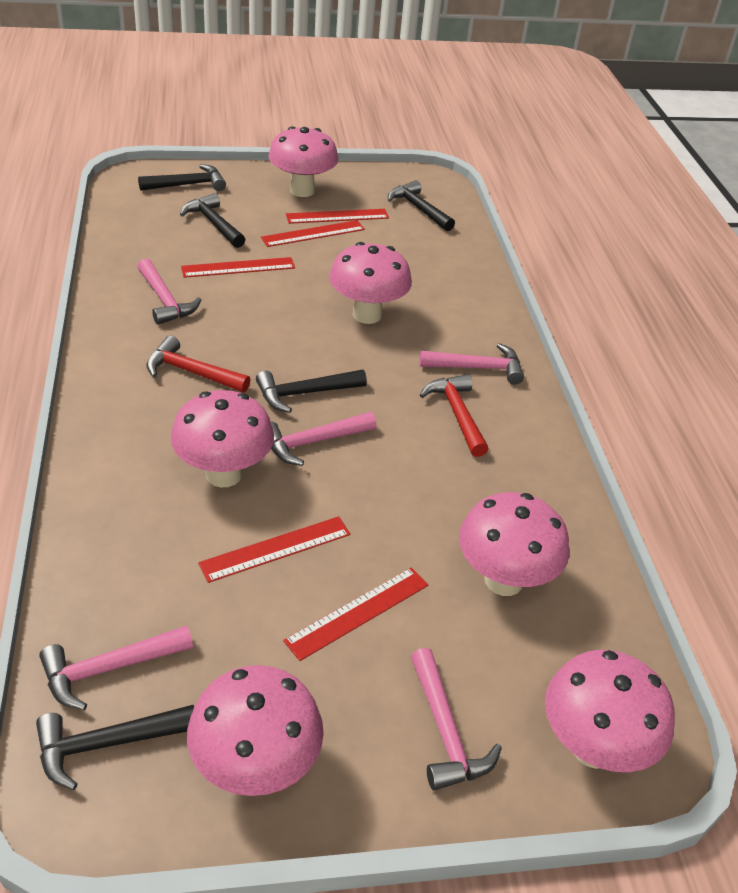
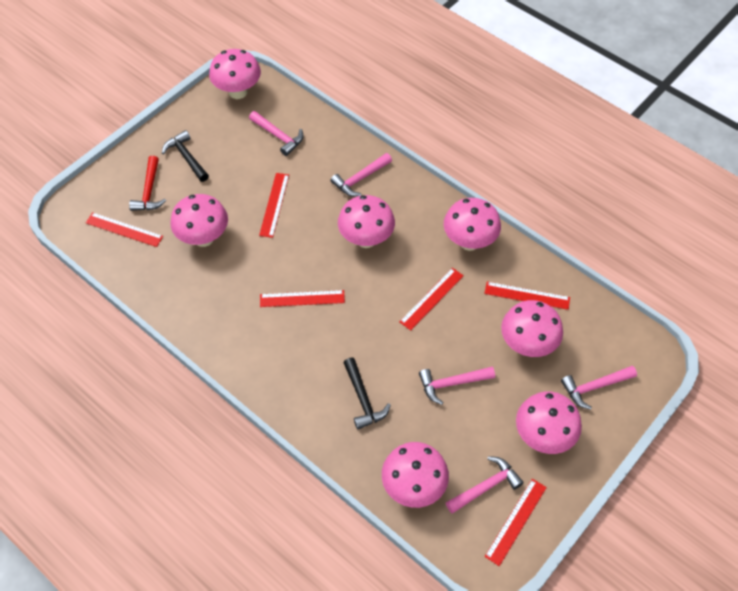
black hammer: 5 -> 2
pink mushroom: 6 -> 7
red hammer: 2 -> 1
red ruler: 5 -> 6

